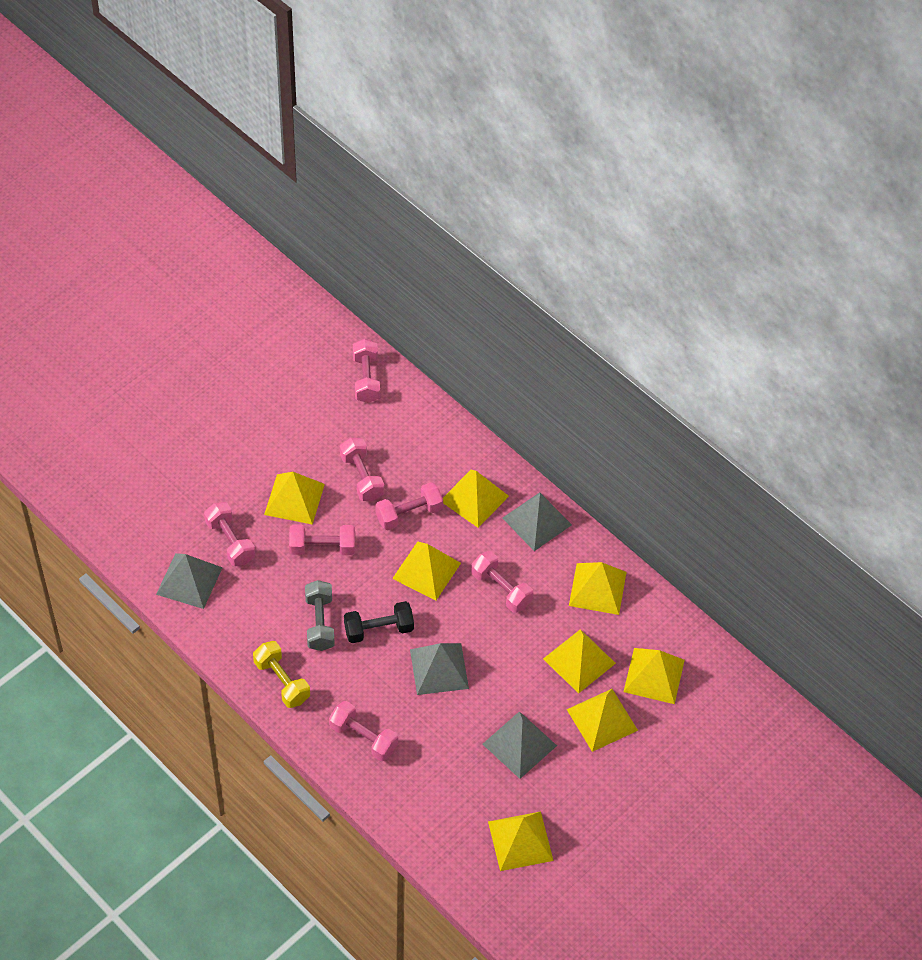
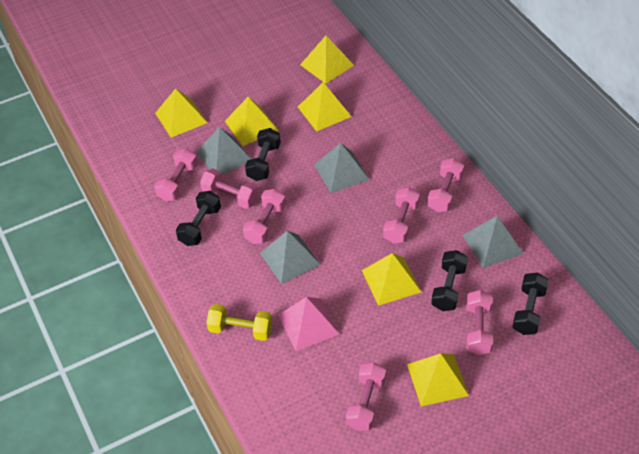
black dumbbell: 1 -> 4
grey dumbbell: 1 -> 0
pink pyramid: 0 -> 1
yellow pyramid: 8 -> 6

